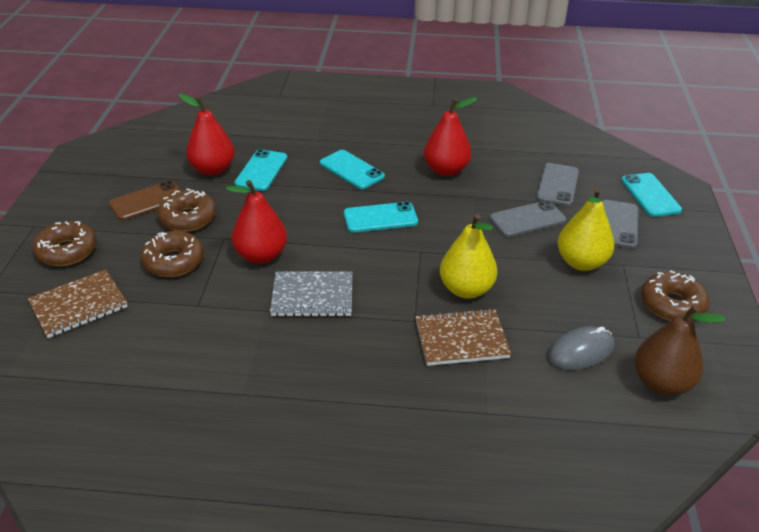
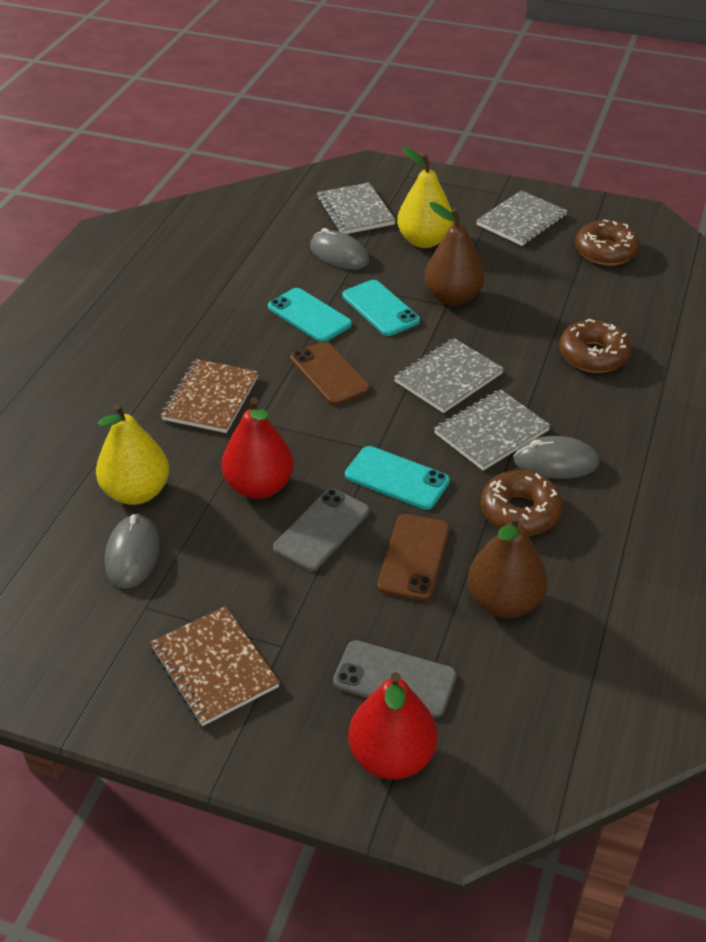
brown donut: 4 -> 3
brown pear: 1 -> 2
brown phone: 1 -> 2
grey mouse: 1 -> 3
grey notebook: 1 -> 4
grey phone: 3 -> 2
red pear: 3 -> 2
turquoise phone: 4 -> 3

